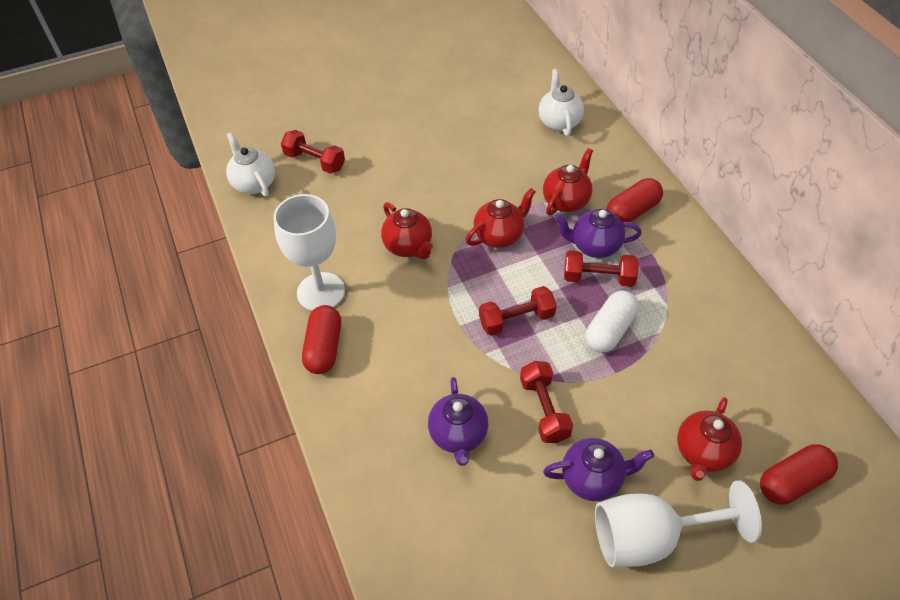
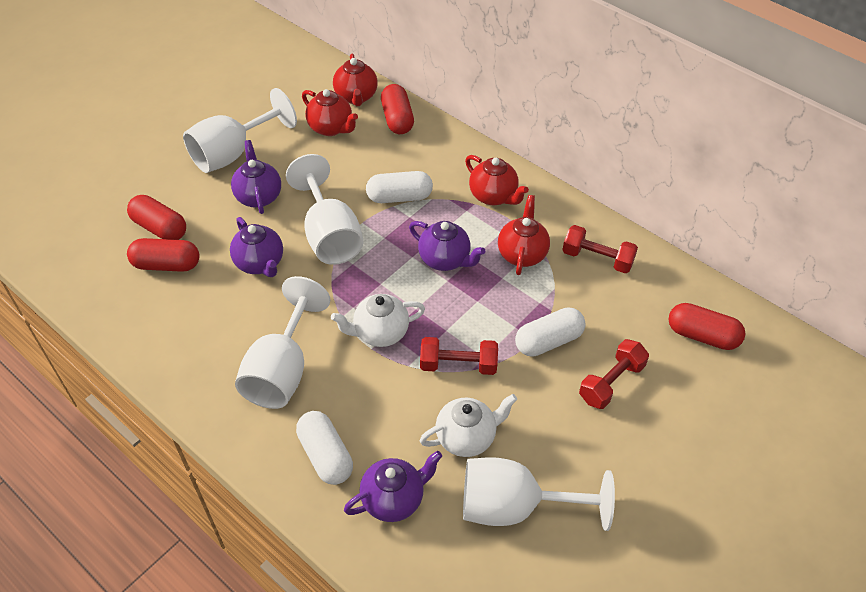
purple teapot: 3 -> 4
red capsule: 3 -> 4
red dumbbell: 4 -> 3
white capsule: 1 -> 3
white goblet: 2 -> 4

